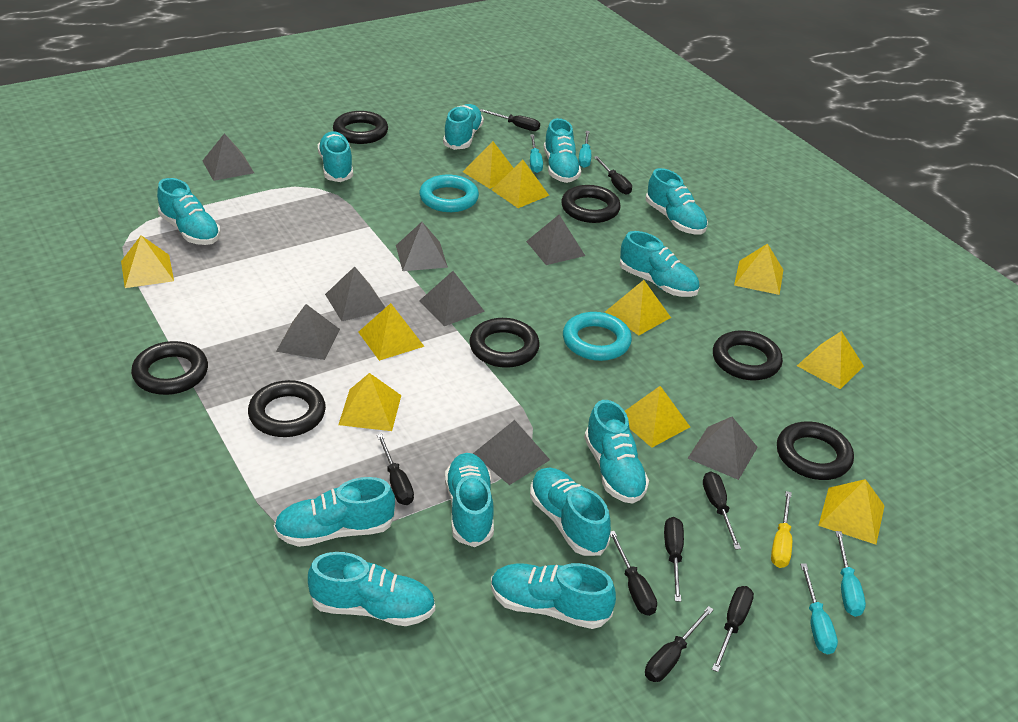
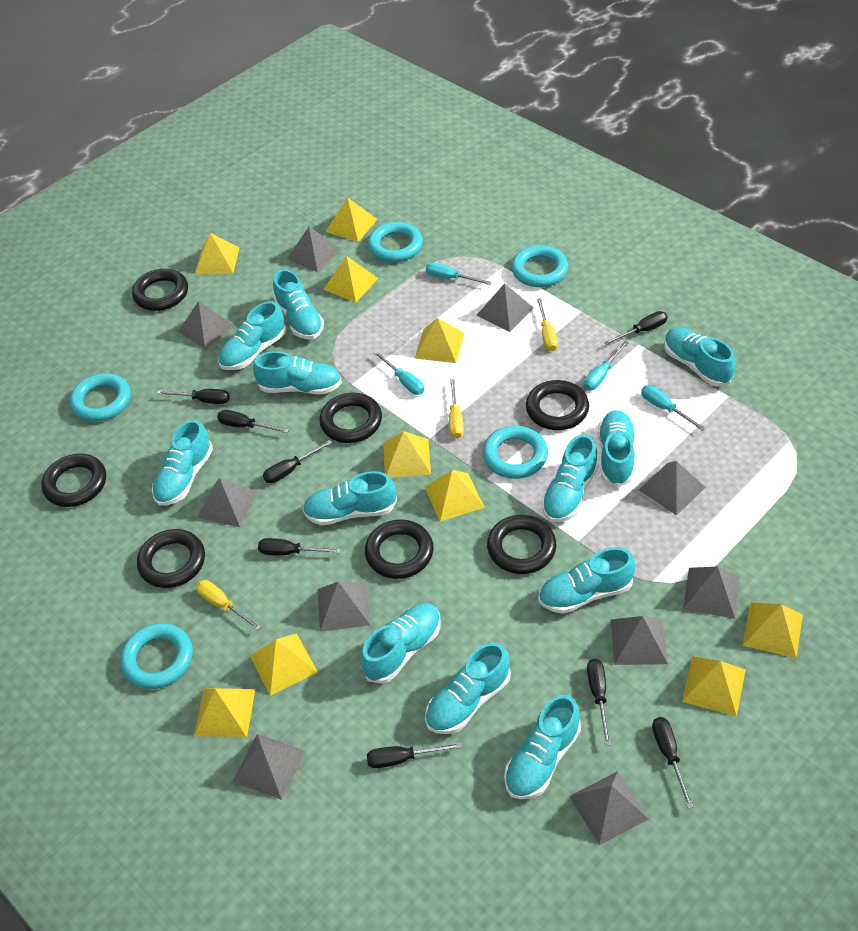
grey pyramid: 8 -> 10
turquoise ring: 2 -> 5
yellow screwdriver: 1 -> 3

